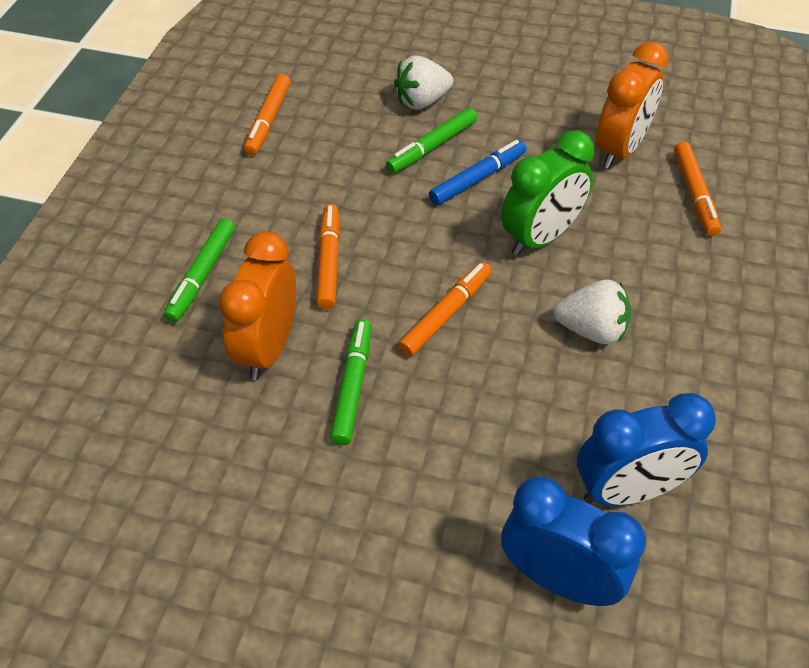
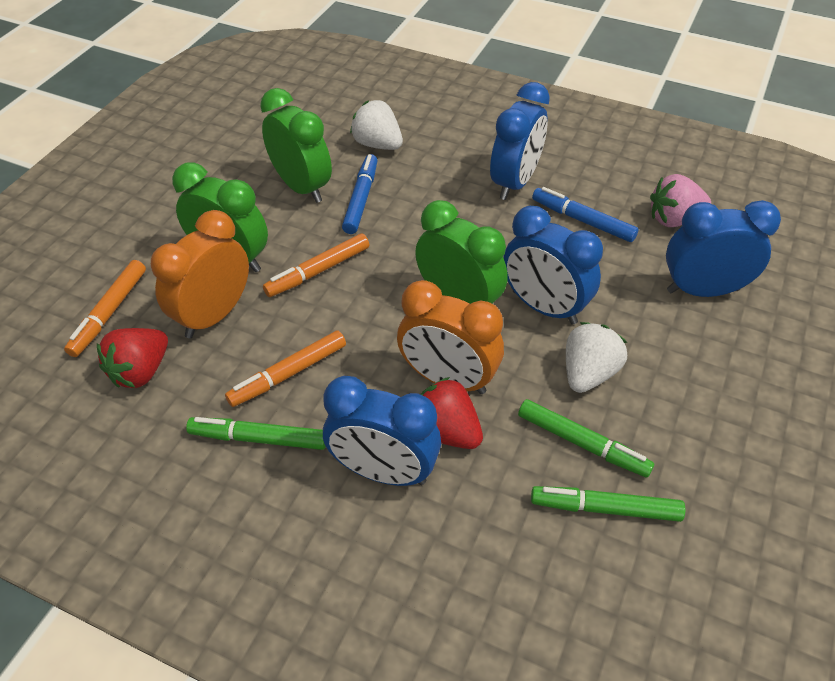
blue clock: 2 -> 4
blue marker: 1 -> 2
green clock: 1 -> 3
orange marker: 4 -> 3
pink strawberry: 0 -> 1
red strawberry: 0 -> 2

